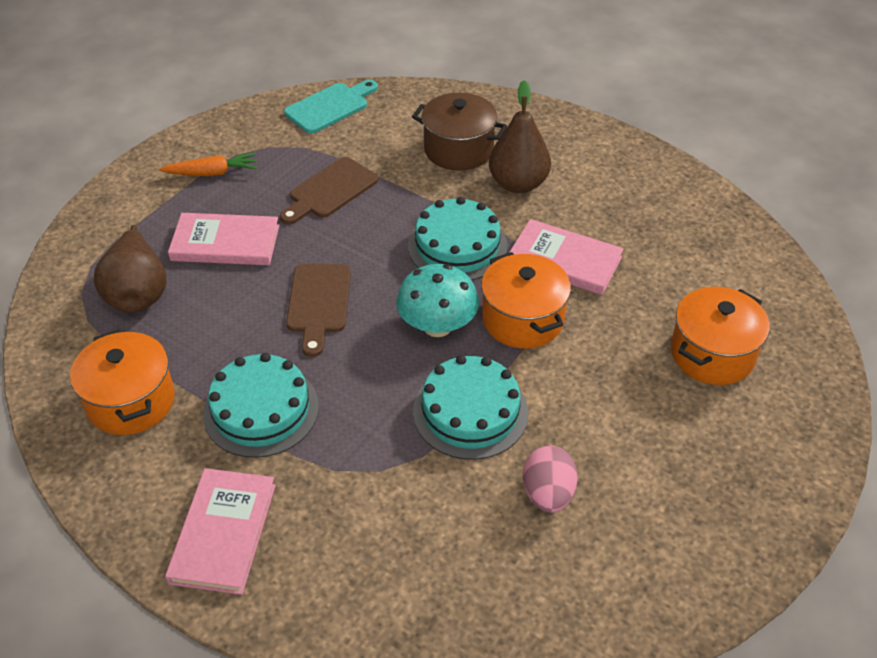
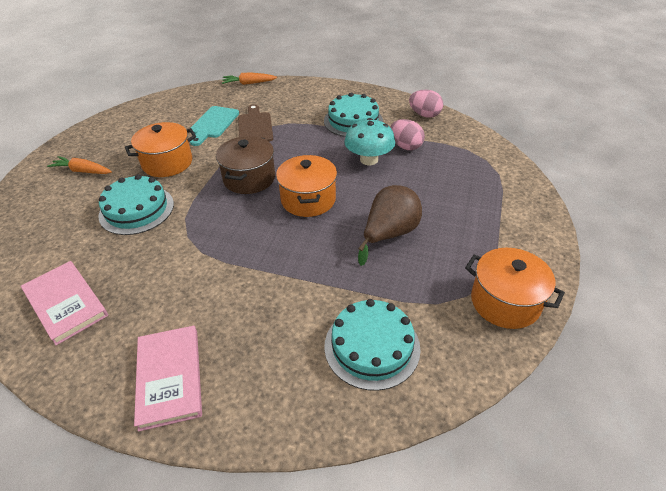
brown cutting board: 2 -> 1
brown pear: 2 -> 1
orange carrot: 1 -> 2
pink book: 3 -> 2
pink egg: 1 -> 2

